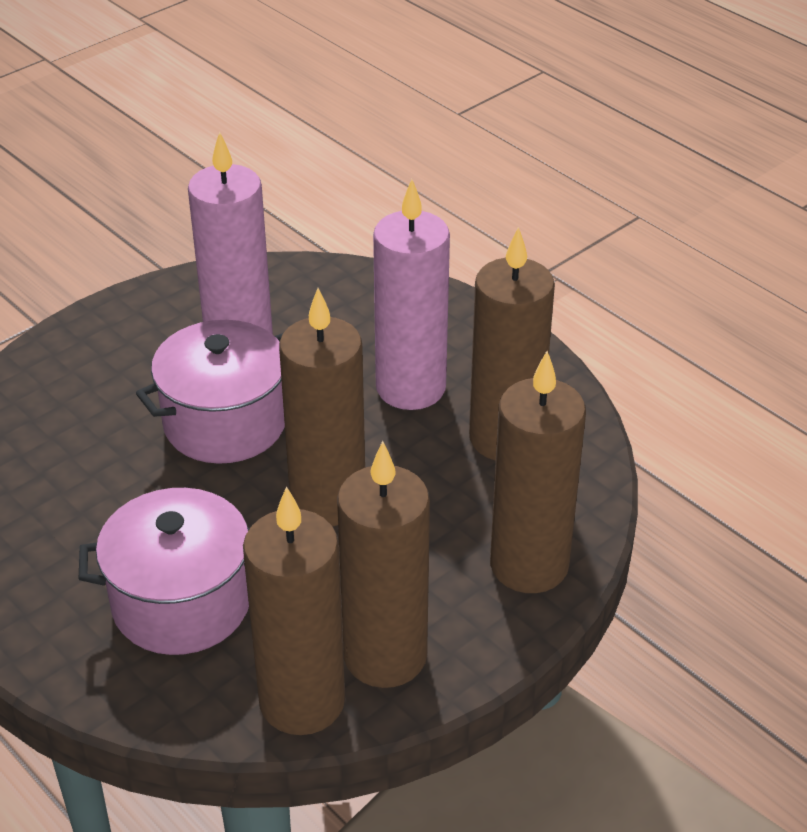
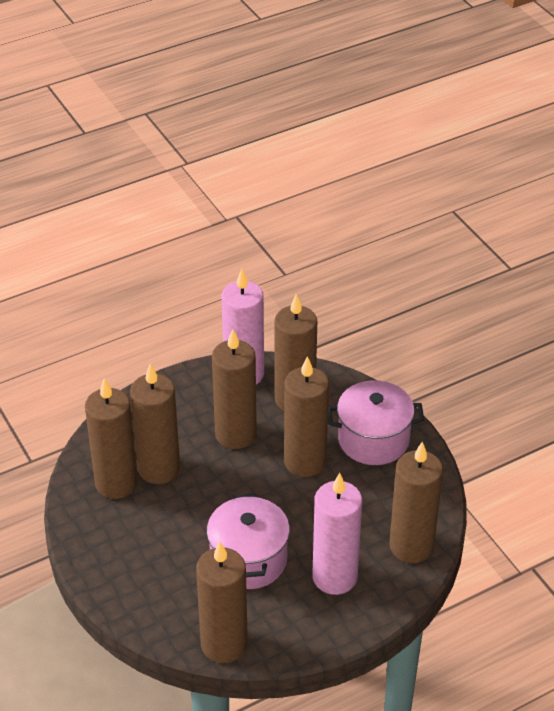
brown candle: 5 -> 7

